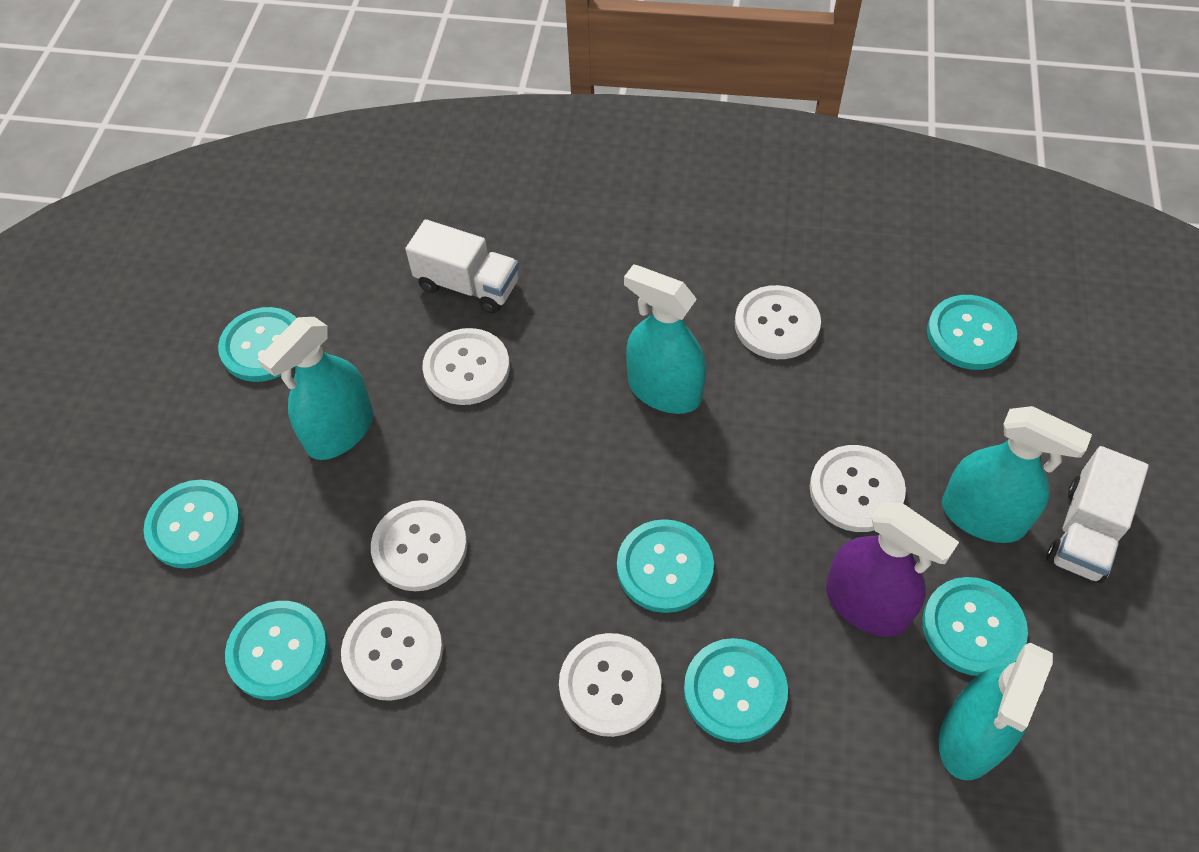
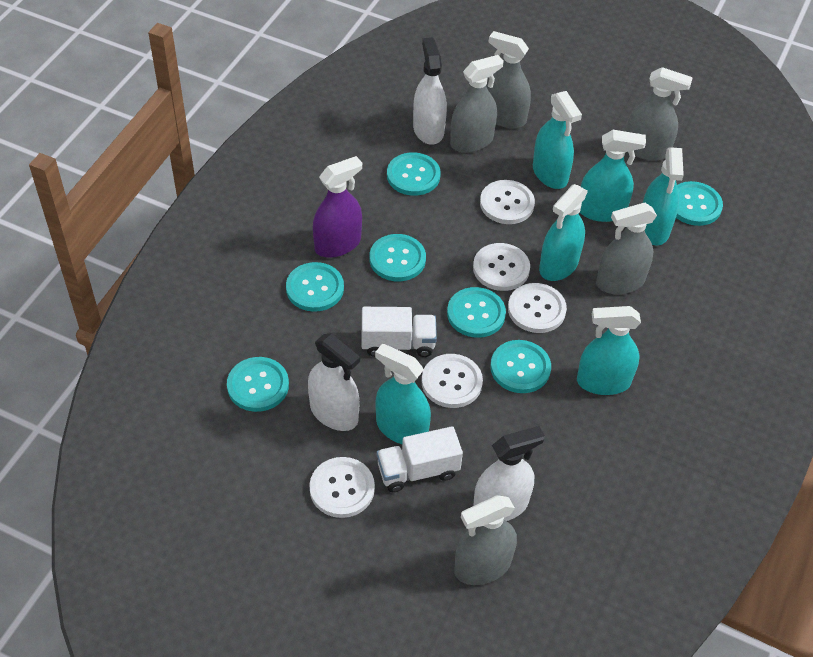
grey spray bottle: 0 -> 5
turquoise spray bottle: 4 -> 6
white button: 6 -> 5
white spray bottle: 0 -> 3

